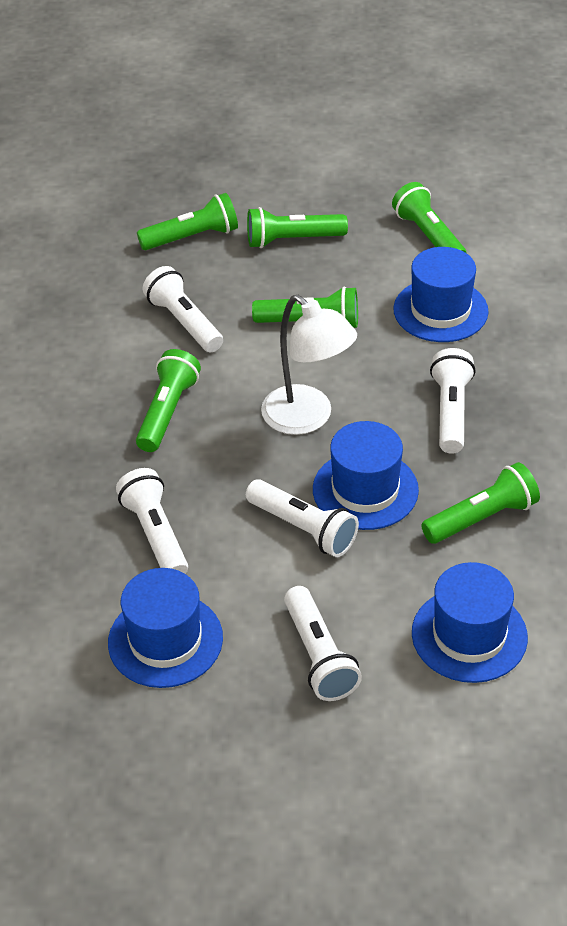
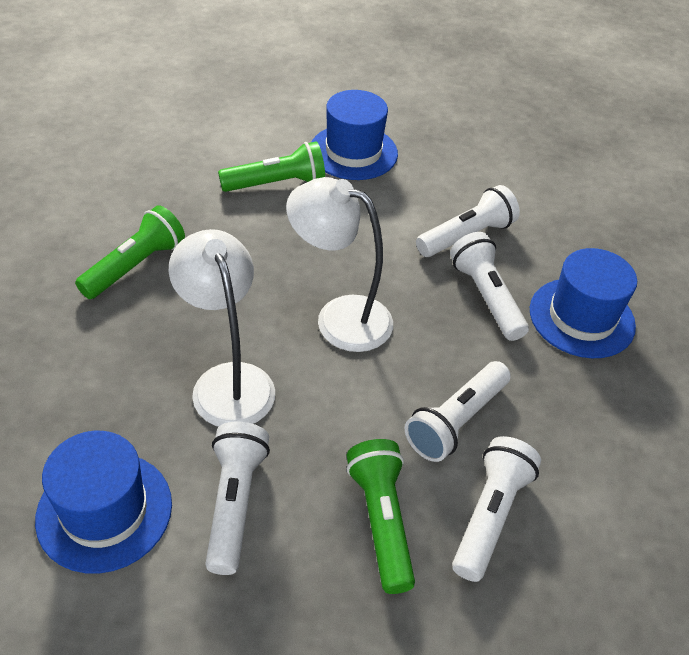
blue hat: 4 -> 3
green flashlight: 6 -> 3
white lamp: 1 -> 2

